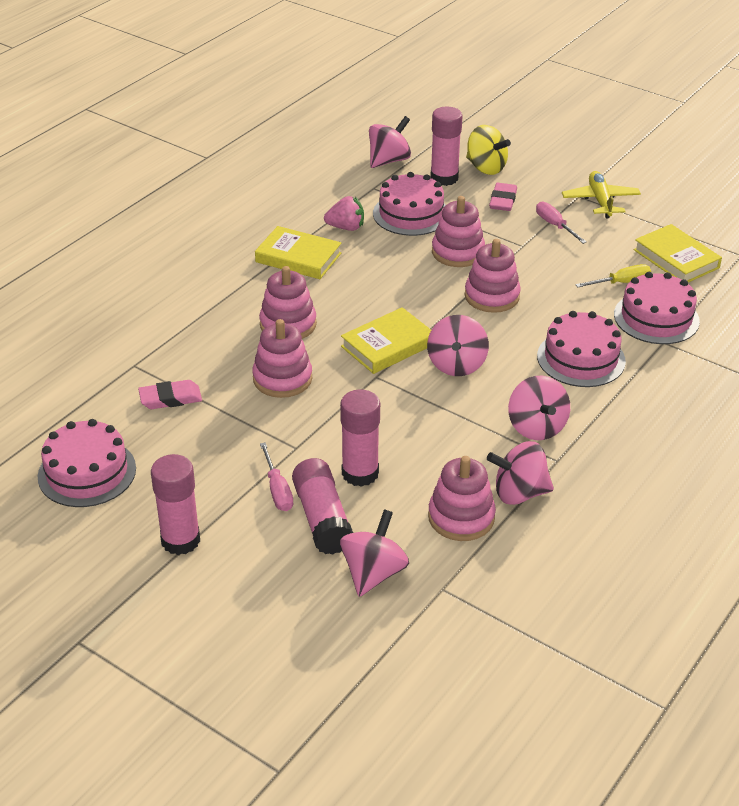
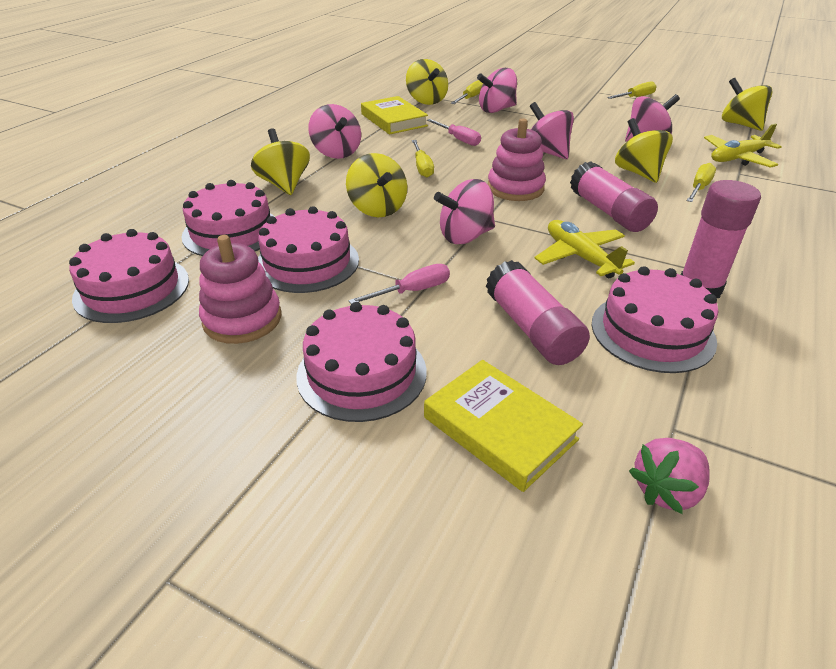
pink cake: 4 -> 5
pink eraser: 2 -> 0
pink glue stick: 4 -> 3
pink stacking toy: 5 -> 2
yellow book: 3 -> 2
yellow plane: 1 -> 2
yellow screwdriver: 1 -> 4
yellow spinning top: 1 -> 5

